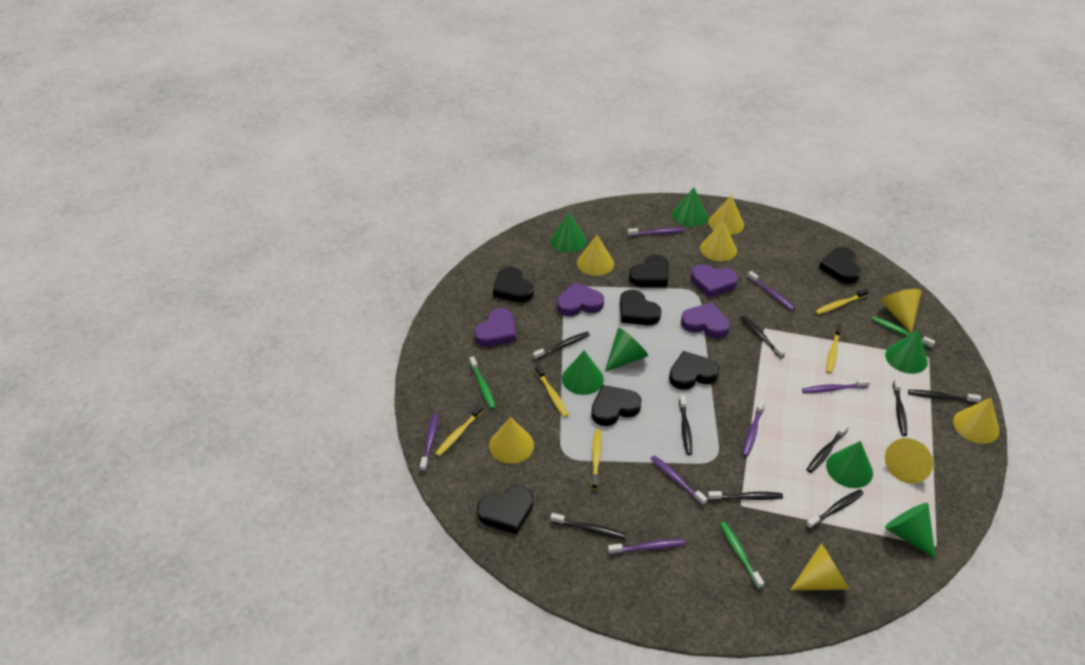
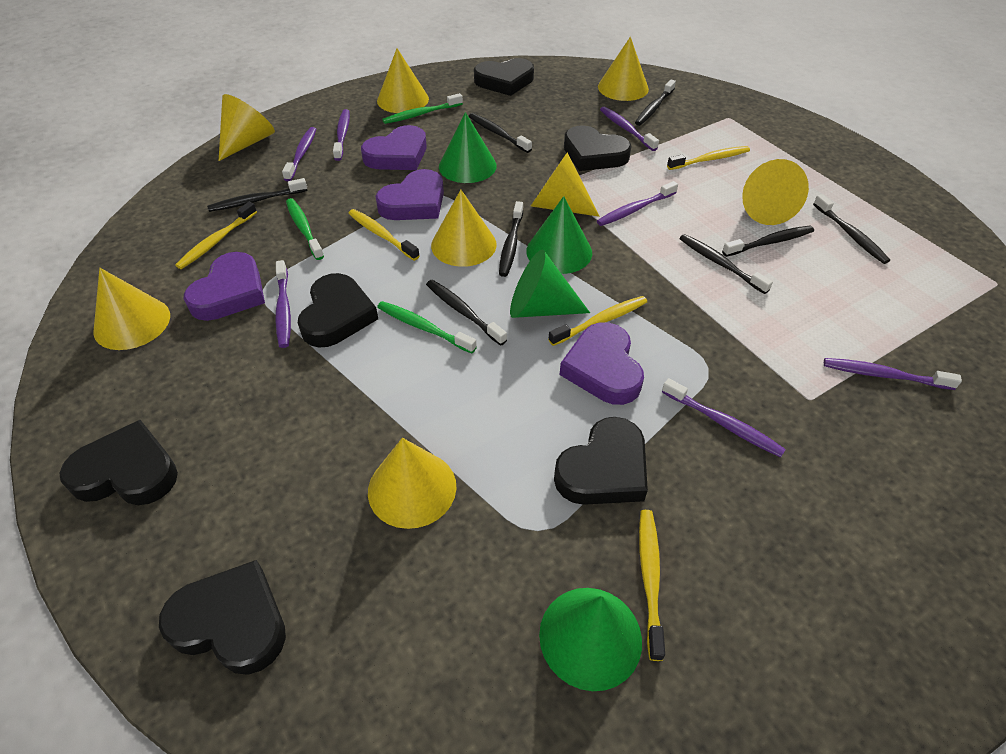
black heart: 7 -> 6
black toothbrush: 9 -> 8
green cone: 7 -> 4

